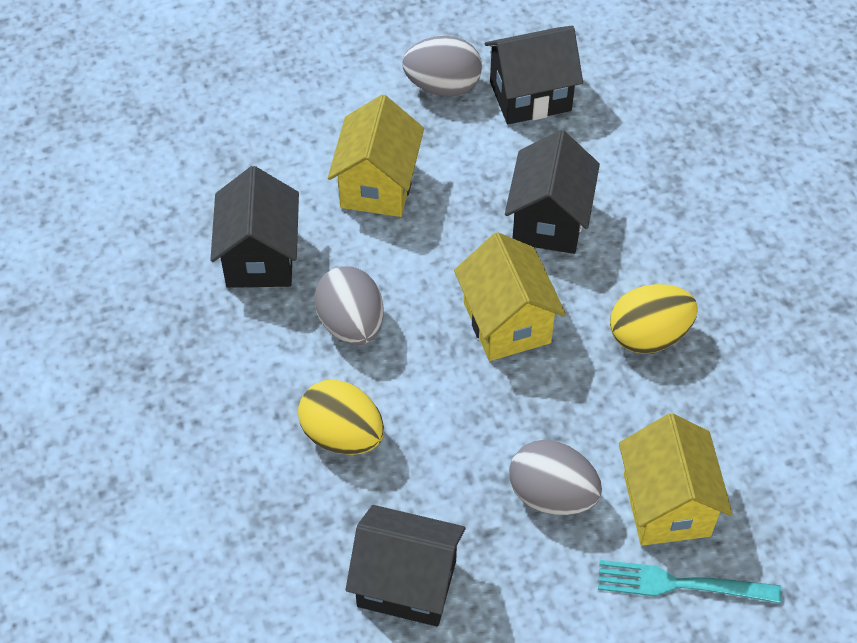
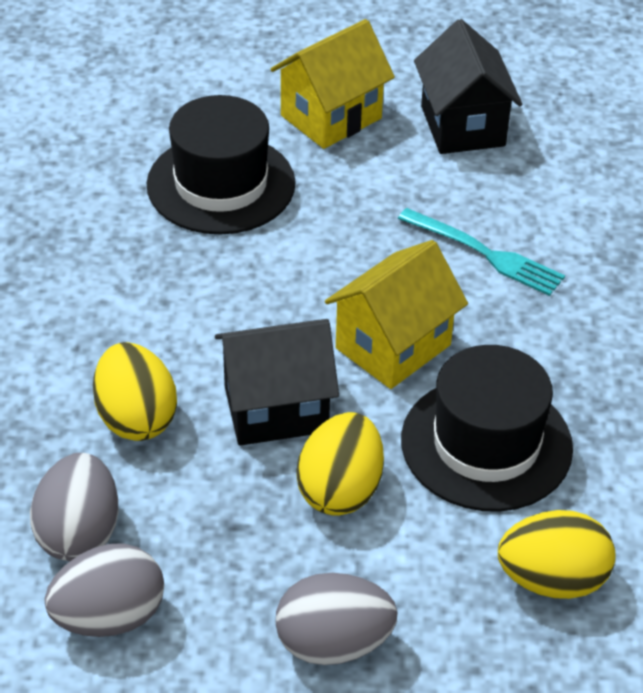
black hat: 0 -> 2
black house: 4 -> 2
yellow egg: 2 -> 3
yellow house: 3 -> 2

